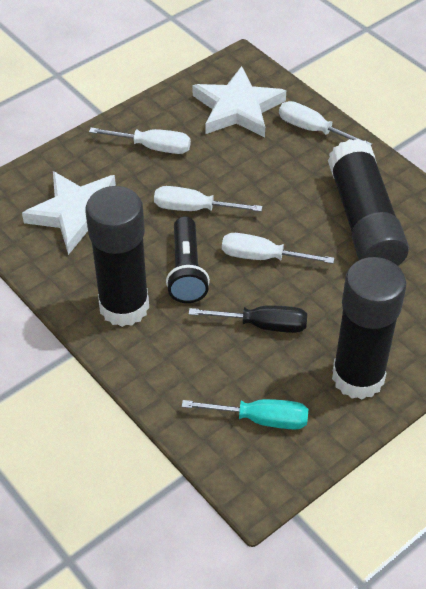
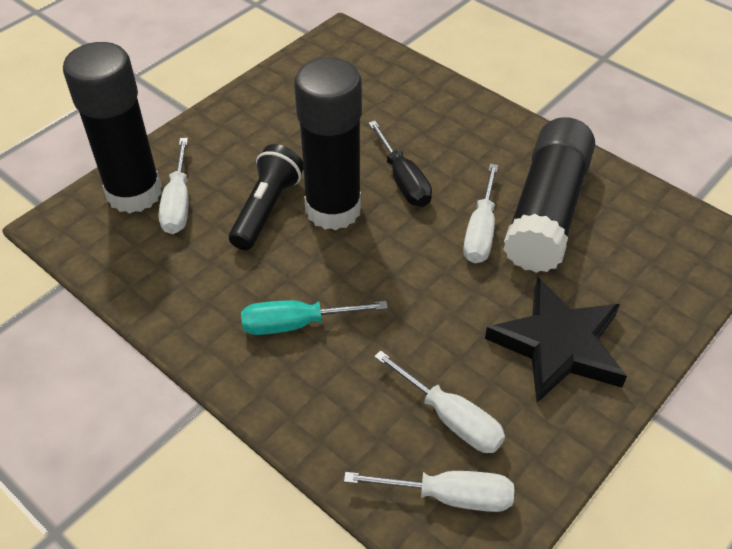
black star: 0 -> 1
white star: 2 -> 0

